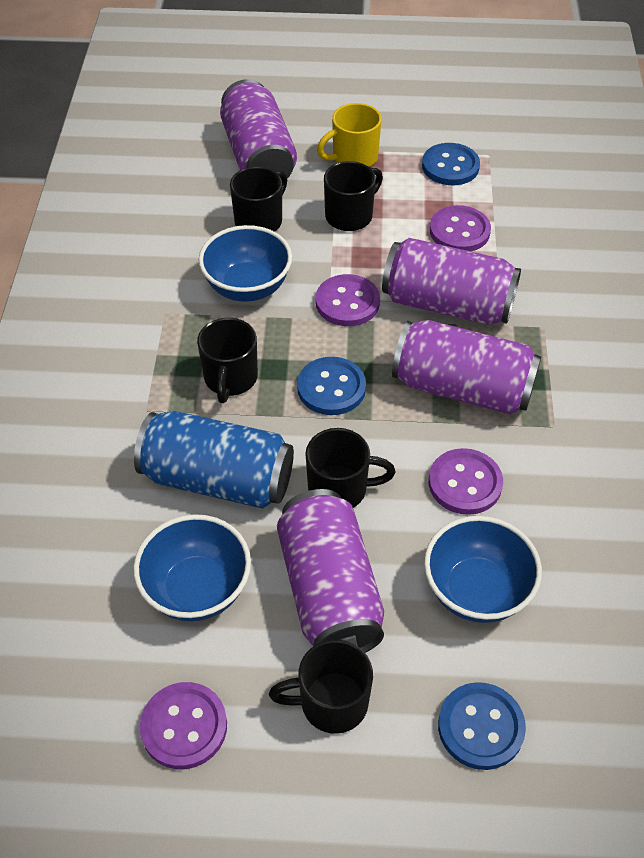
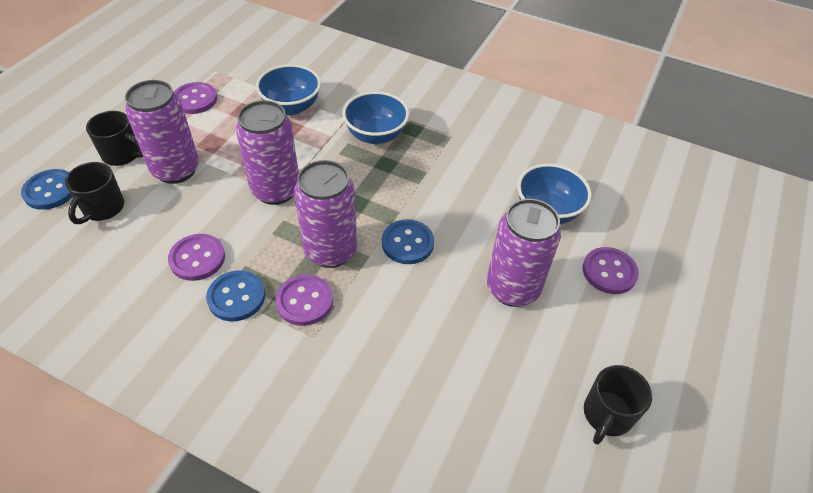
black mug: 5 -> 3
blue can: 1 -> 0
yellow mug: 1 -> 0

